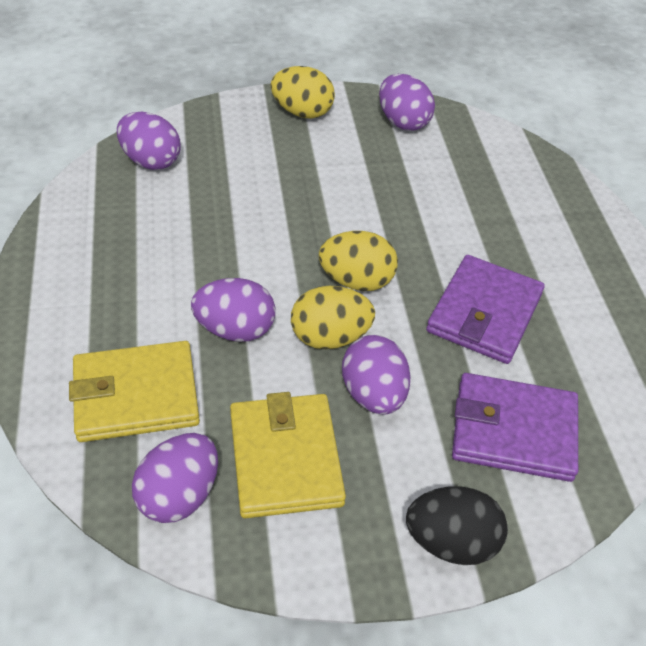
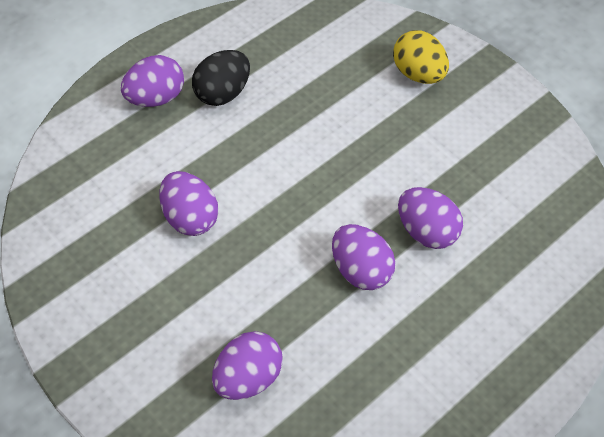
purple wallet: 2 -> 0
yellow egg: 3 -> 1
yellow wallet: 2 -> 0

